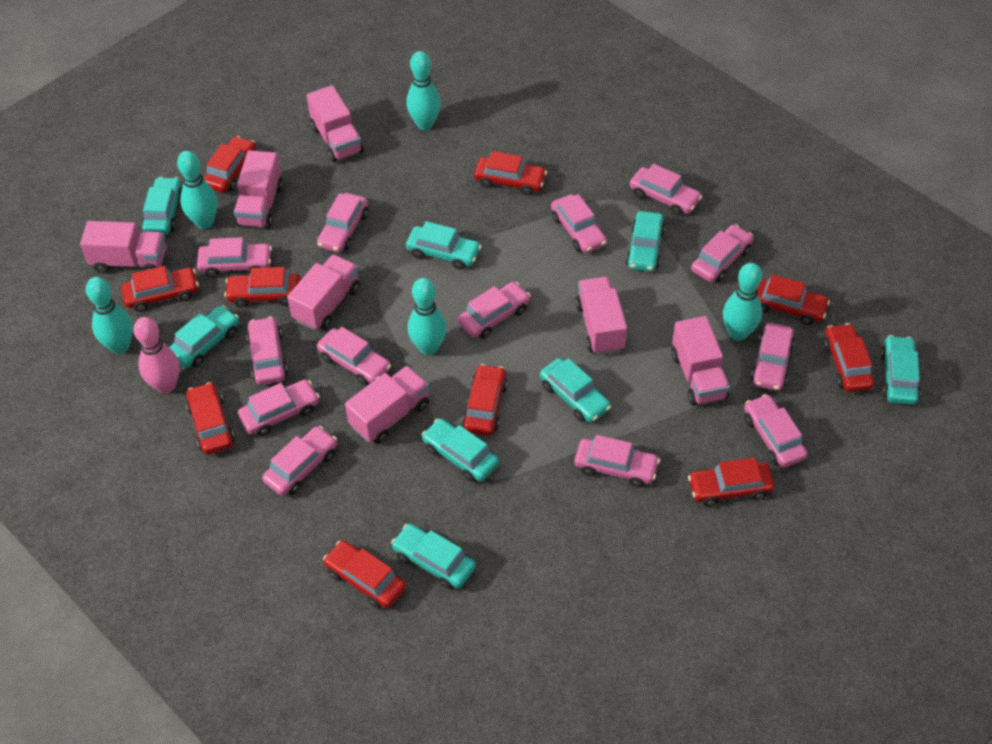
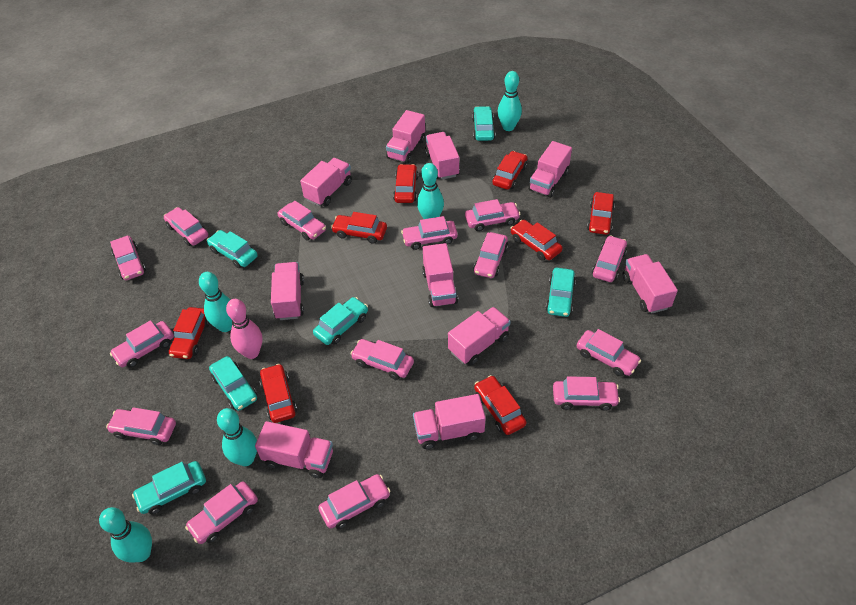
pink car: 13 -> 14
pink truck: 7 -> 10
red car: 10 -> 8
turquoise car: 8 -> 6

